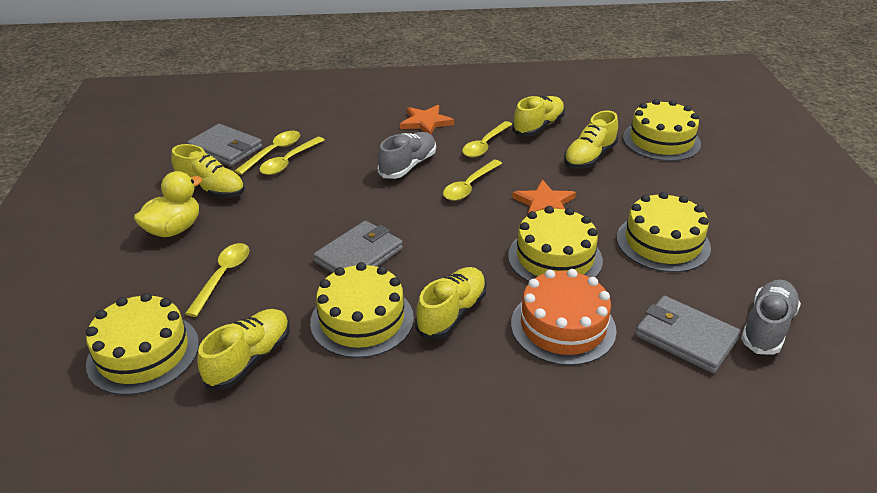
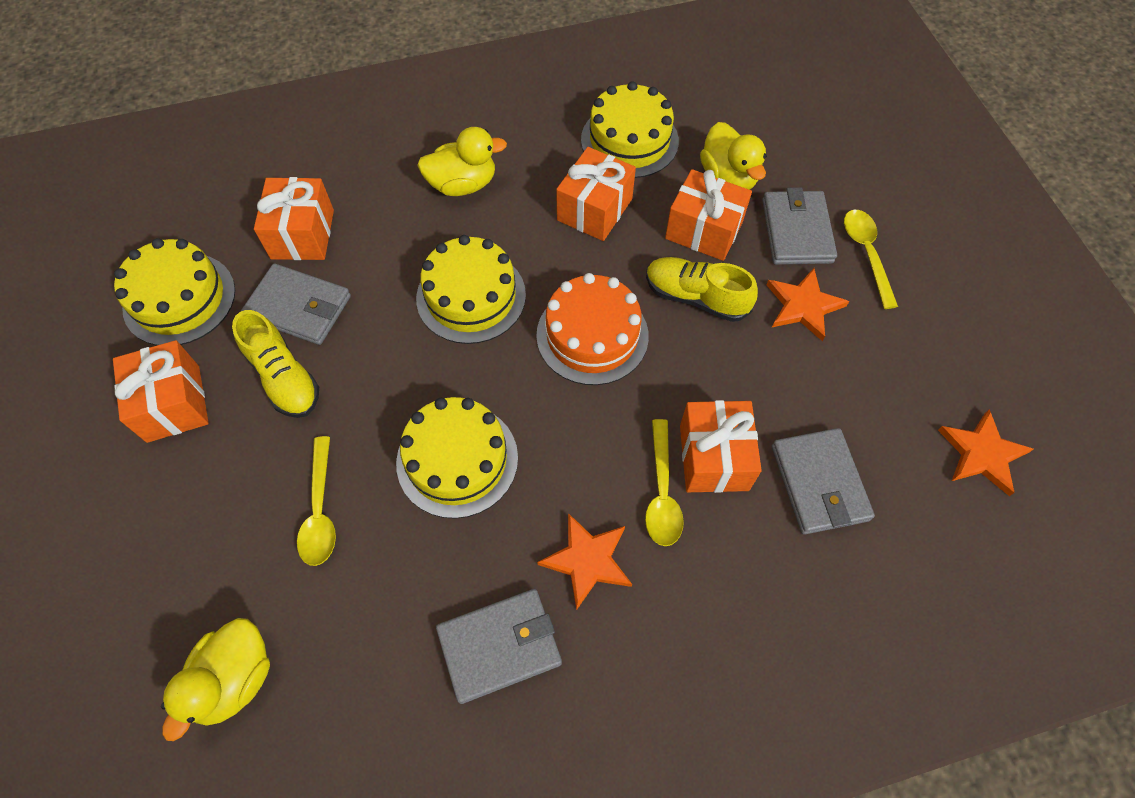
grey shoe: 2 -> 0
grey wallet: 3 -> 4
orange gift: 0 -> 5
orange star: 2 -> 3
yellow cake: 5 -> 4
yellow duck: 1 -> 3
yellow shoe: 5 -> 2
yellow spoon: 5 -> 3

